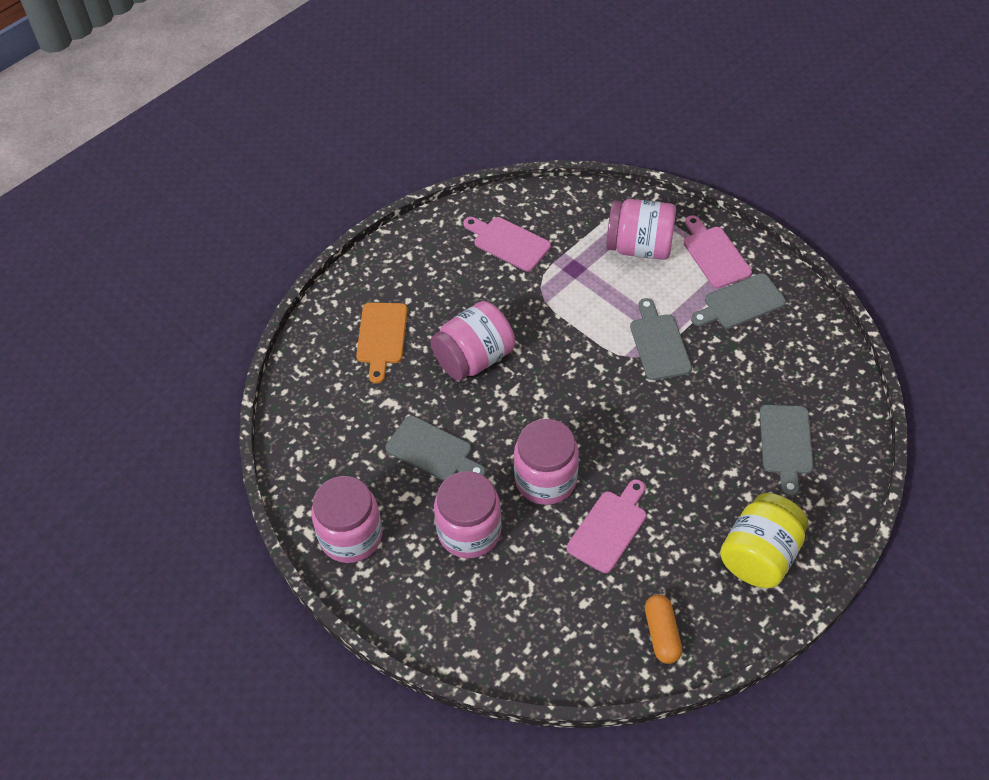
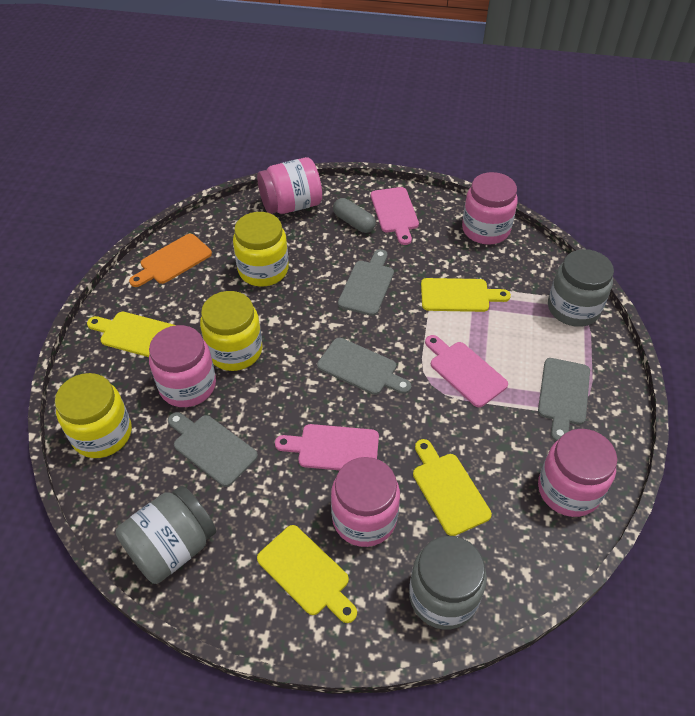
grey capsule: 0 -> 1
grey jar: 0 -> 3
orange capsule: 1 -> 0
yellow cutting board: 0 -> 4
yellow jar: 1 -> 3

